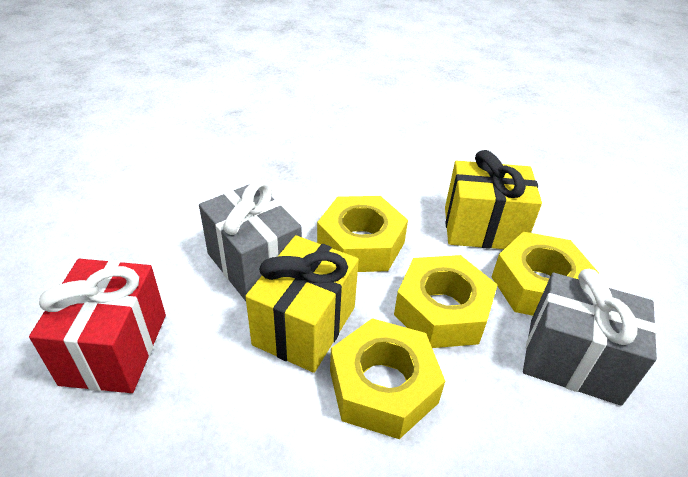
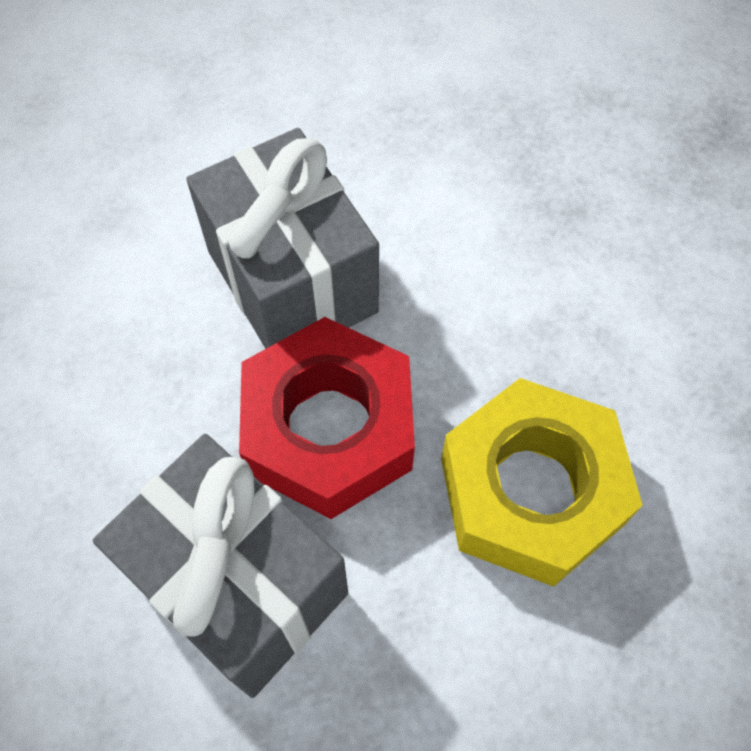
red gift: 1 -> 0
red nut: 0 -> 1
yellow gift: 2 -> 0
yellow nut: 4 -> 1

